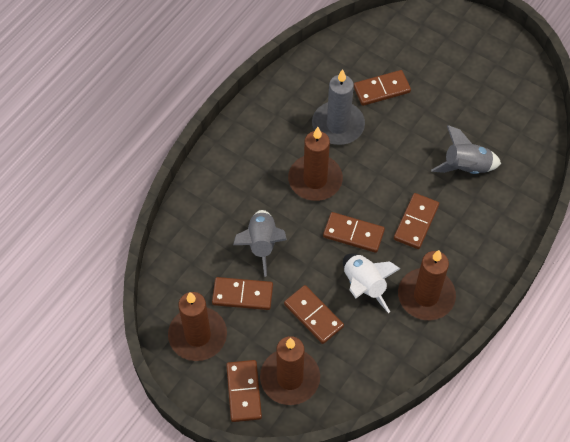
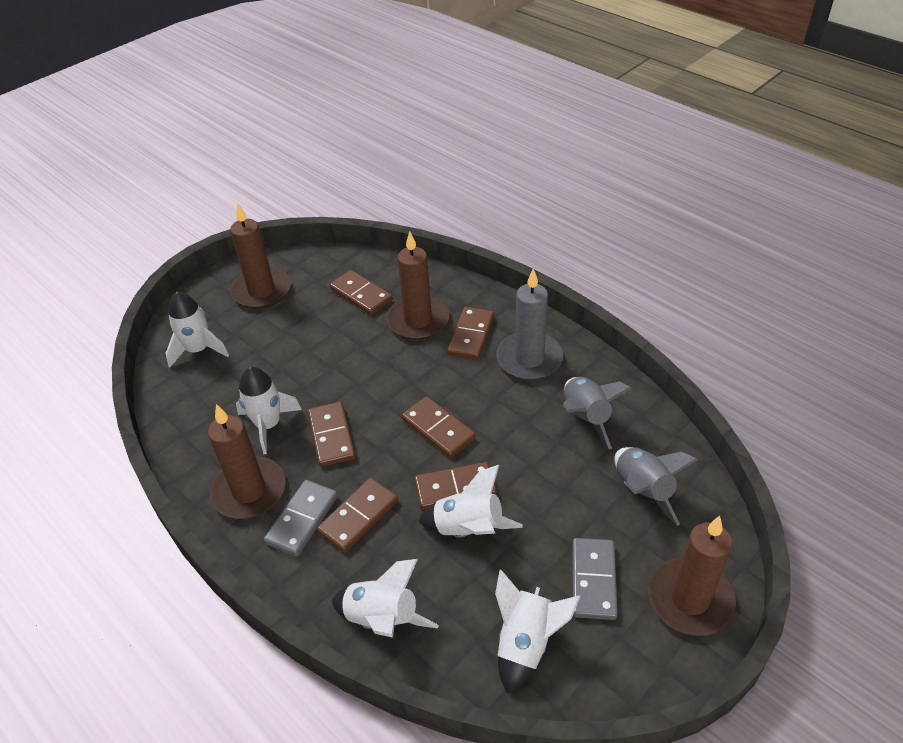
grey domino: 0 -> 2
white rocket: 1 -> 5

